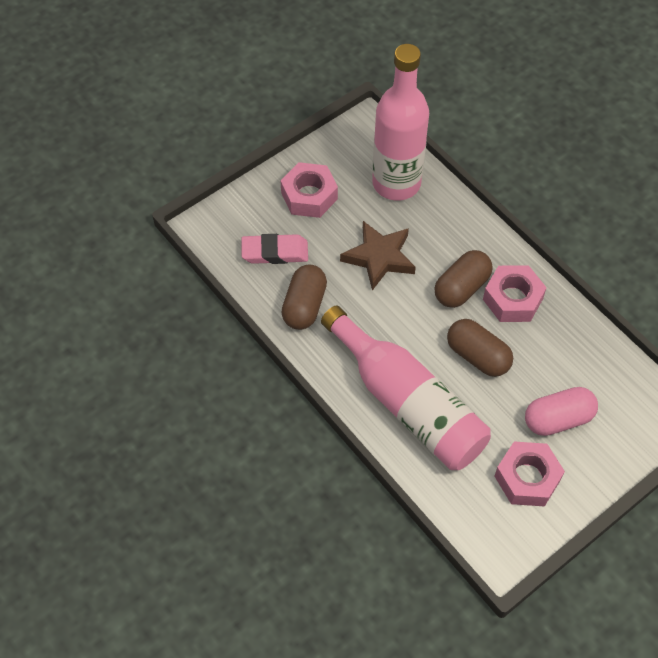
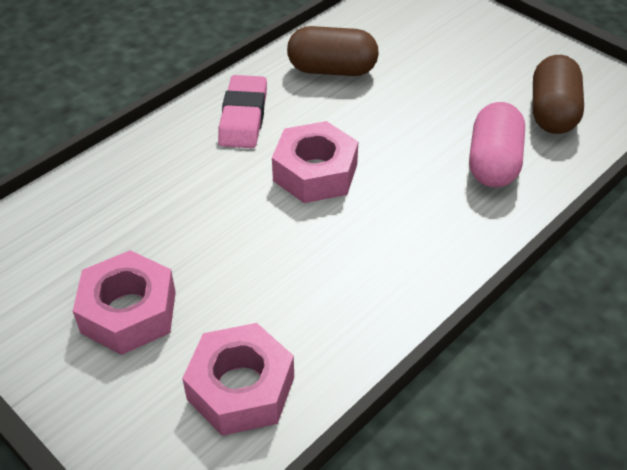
brown capsule: 3 -> 2
brown star: 1 -> 0
pink bottle: 2 -> 0

